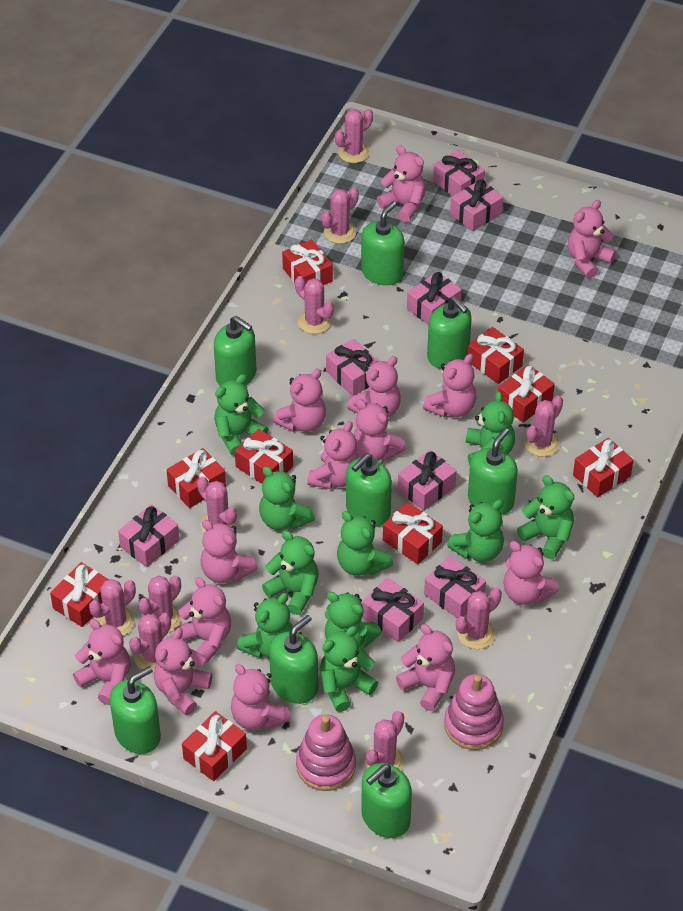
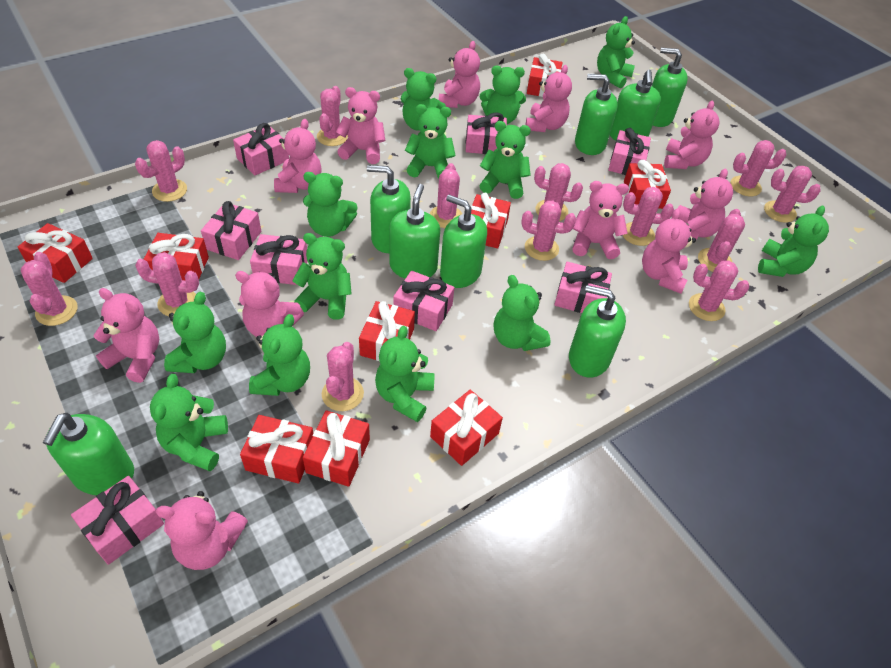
green teddy bear: 10 -> 13
pink cactus: 10 -> 13
pink stacking toy: 2 -> 0
pink teddy bear: 14 -> 11

